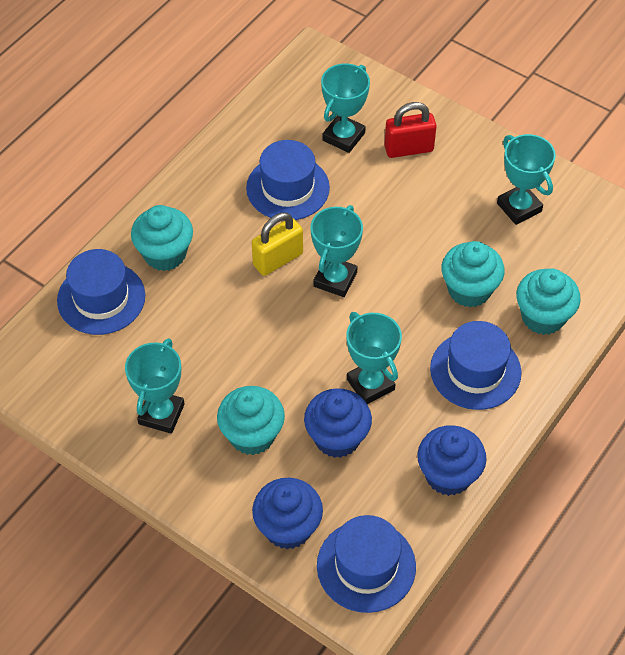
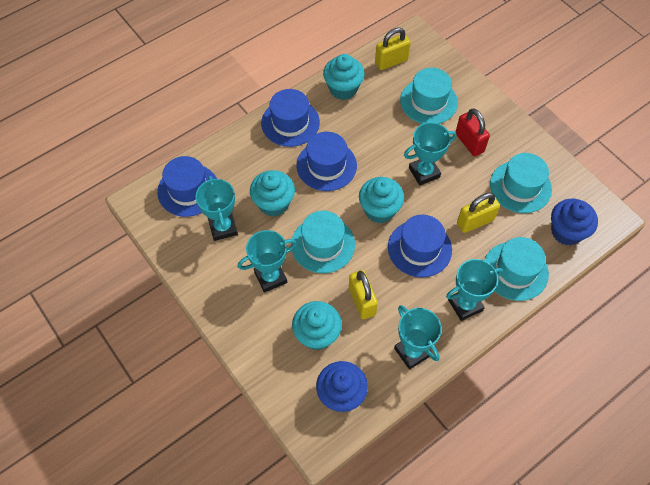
blue cupcake: 3 -> 2
turquoise hat: 0 -> 4
yellow padlock: 1 -> 3

